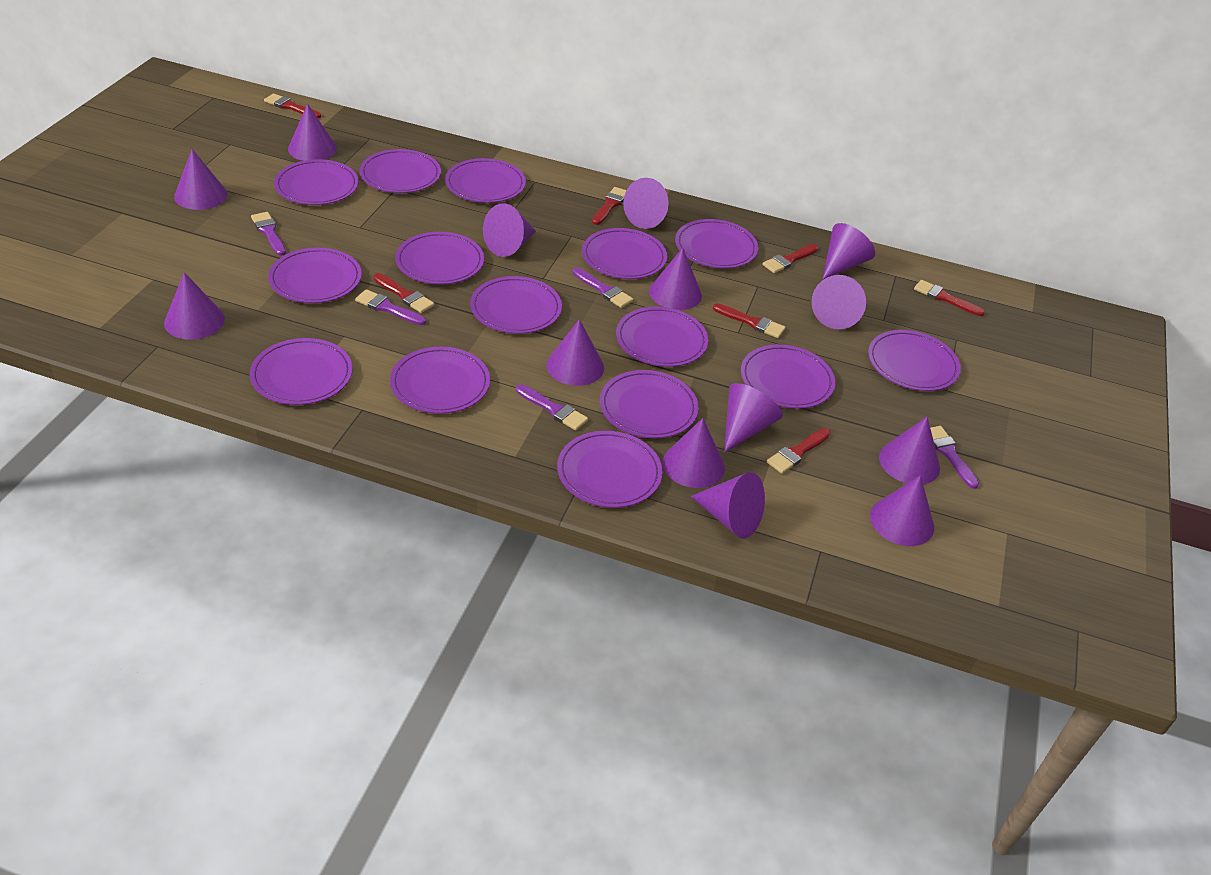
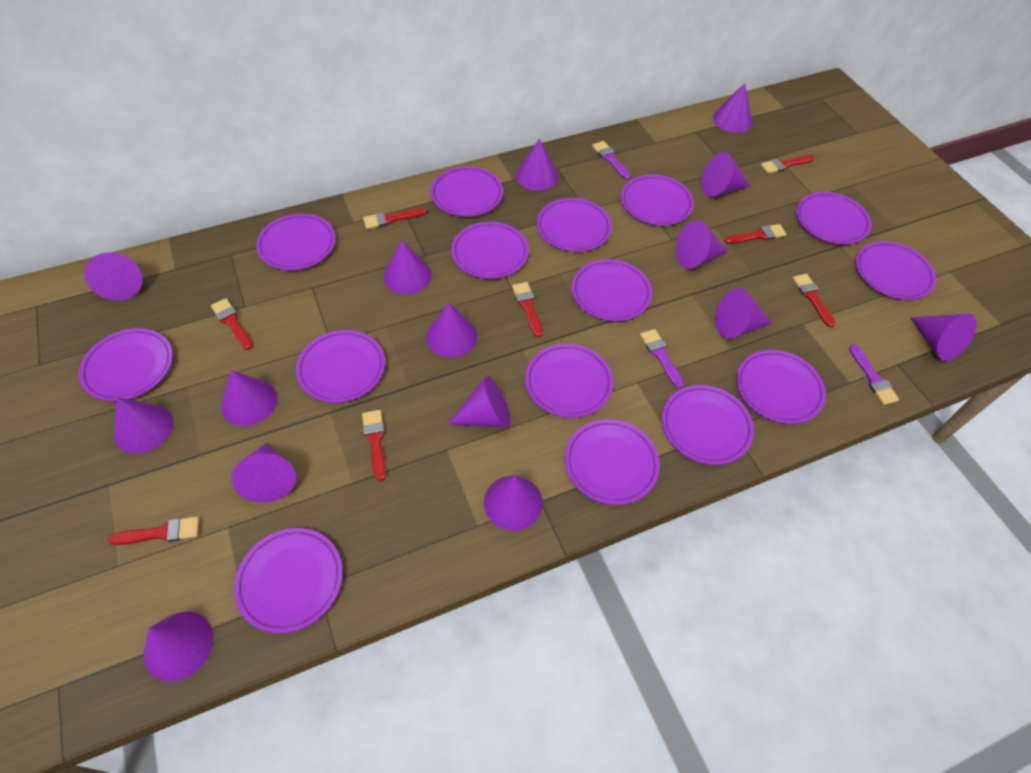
purple brush: 5 -> 3
purple cone: 14 -> 15
red brush: 7 -> 8

